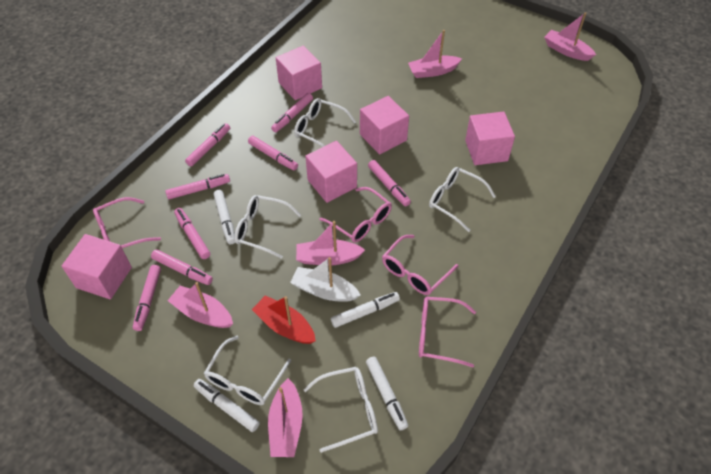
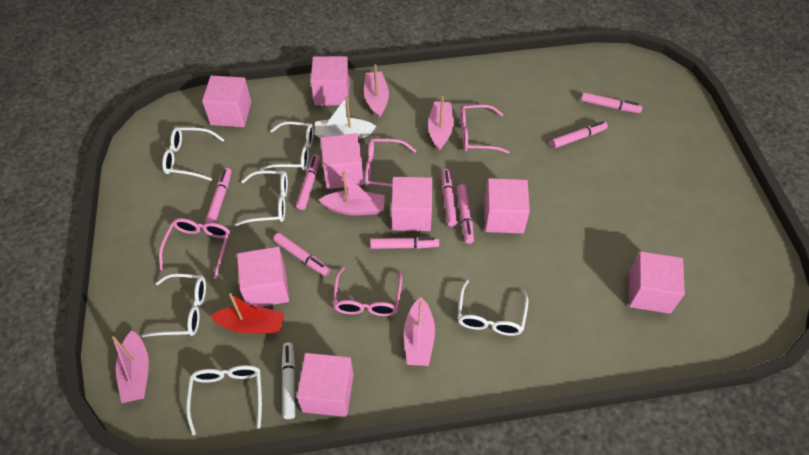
pink cube: 5 -> 8
white glasses: 5 -> 6
white marker: 4 -> 1

